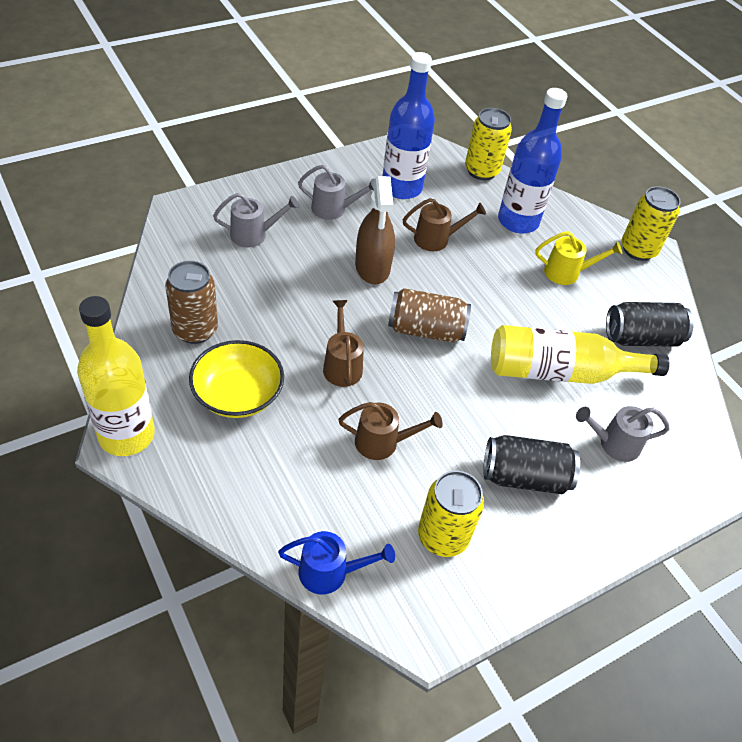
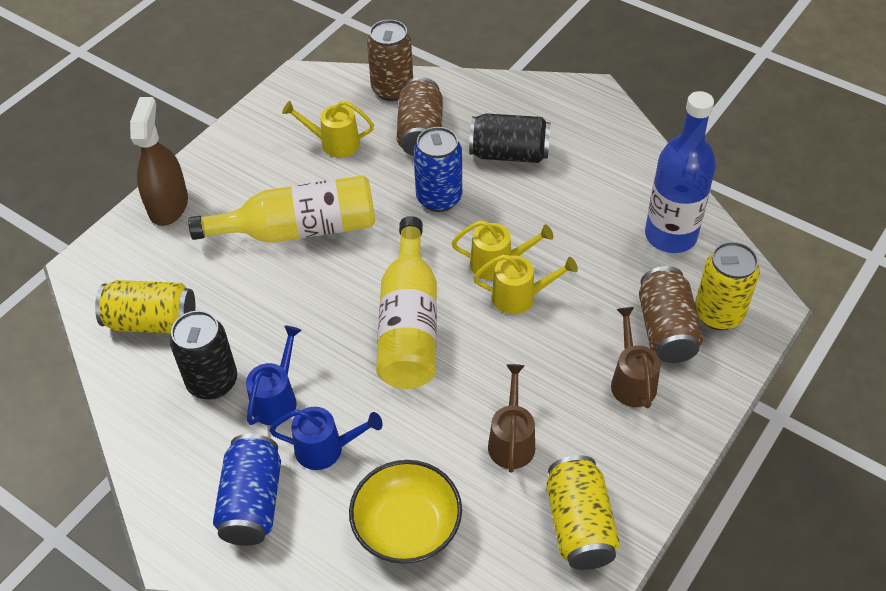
blue bottle: 2 -> 1
blue can: 0 -> 2
blue watering can: 1 -> 2
brown can: 2 -> 3
brown watering can: 3 -> 2
grey watering can: 3 -> 0
yellow watering can: 1 -> 3

